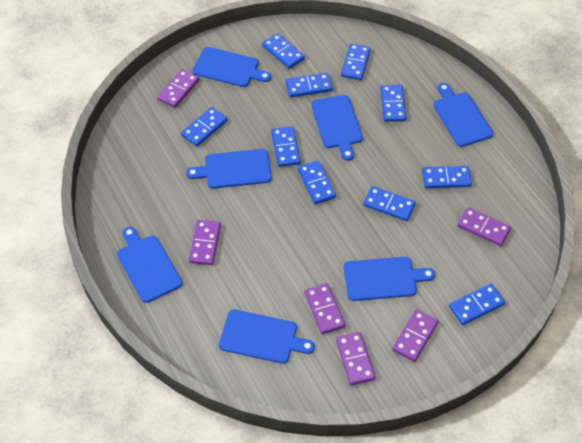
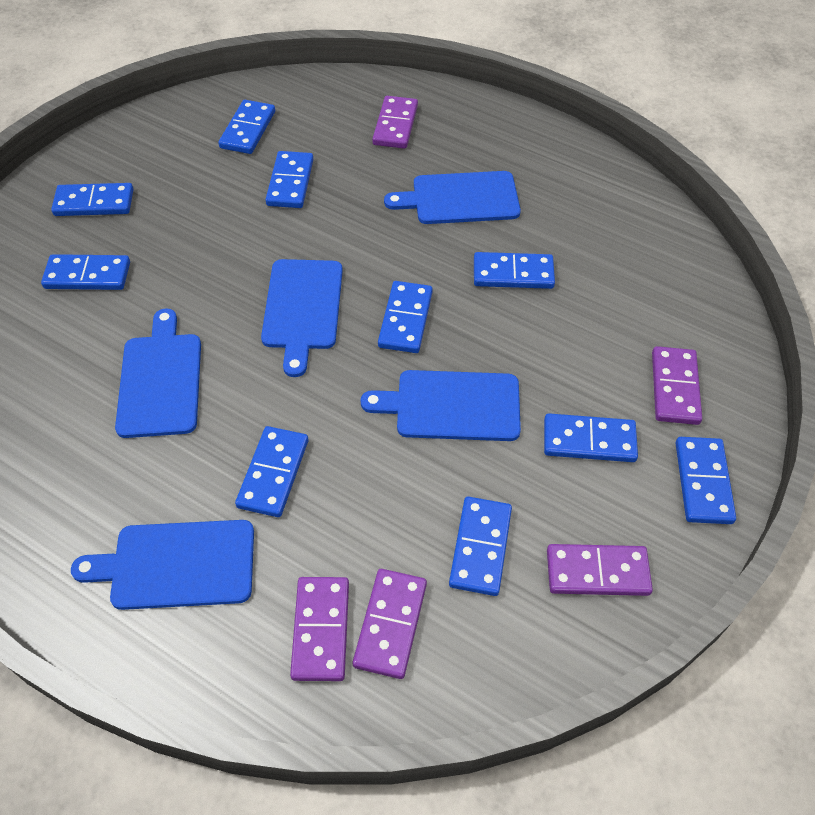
blue cutting board: 7 -> 5
purple domino: 6 -> 5

